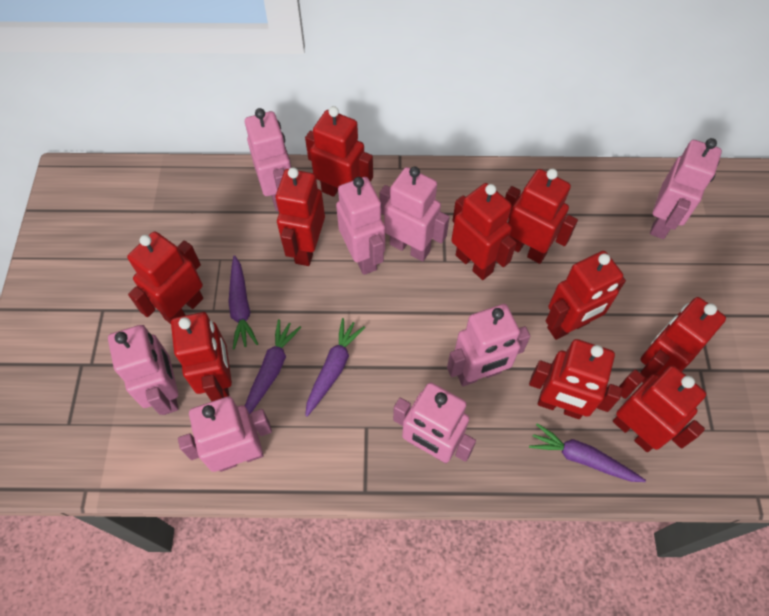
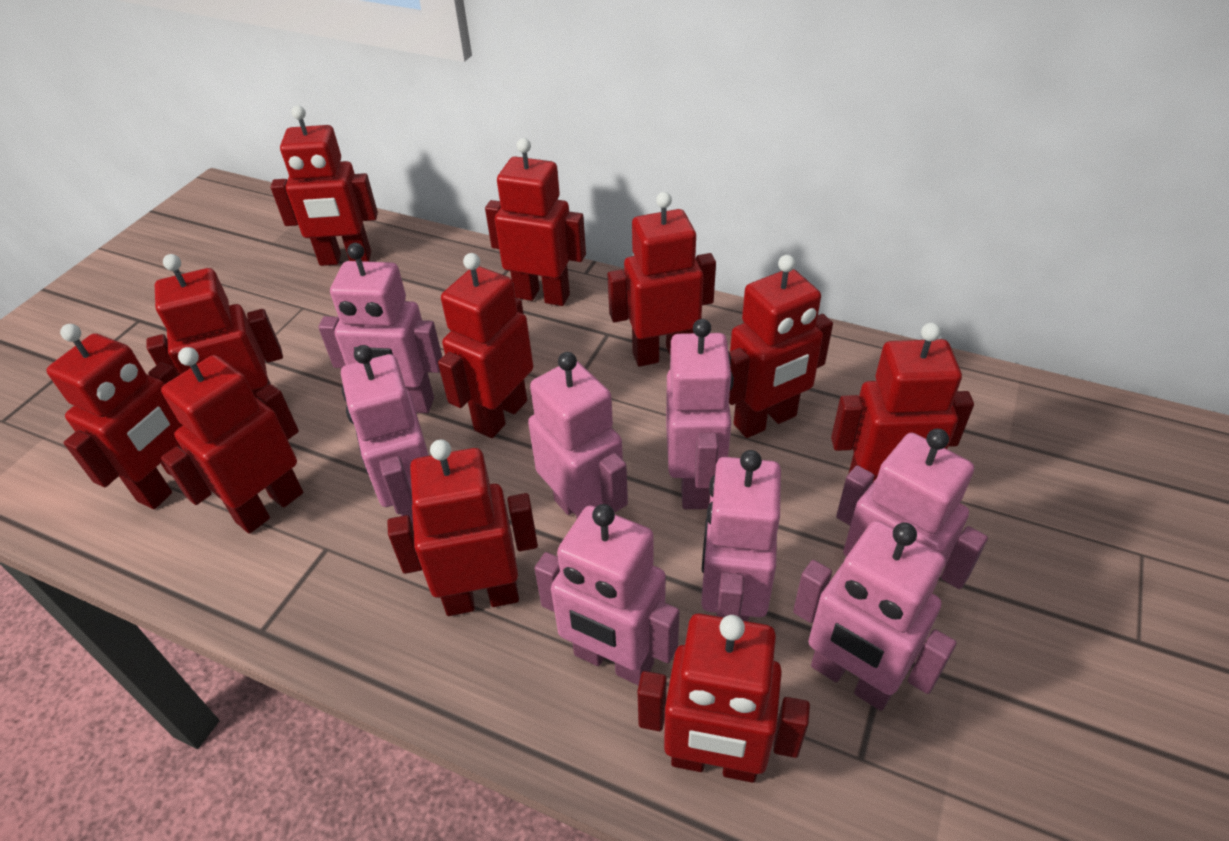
purple carrot: 4 -> 0
red robot: 10 -> 11

